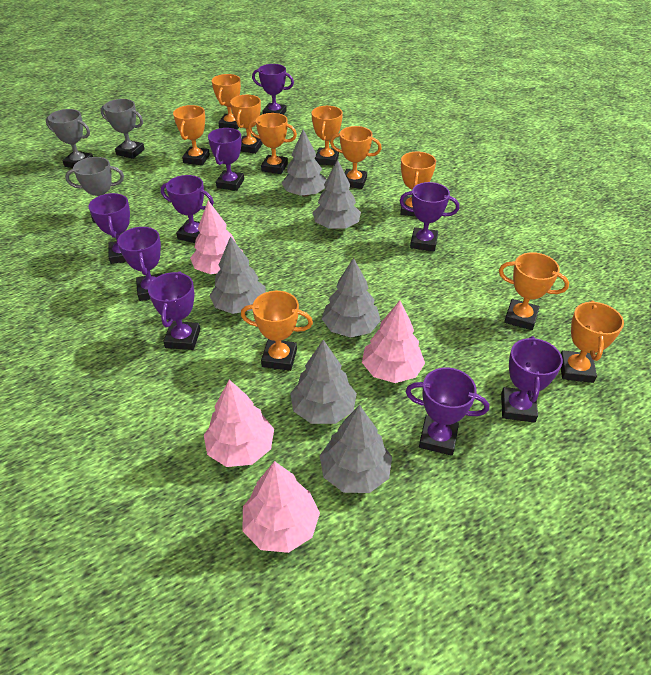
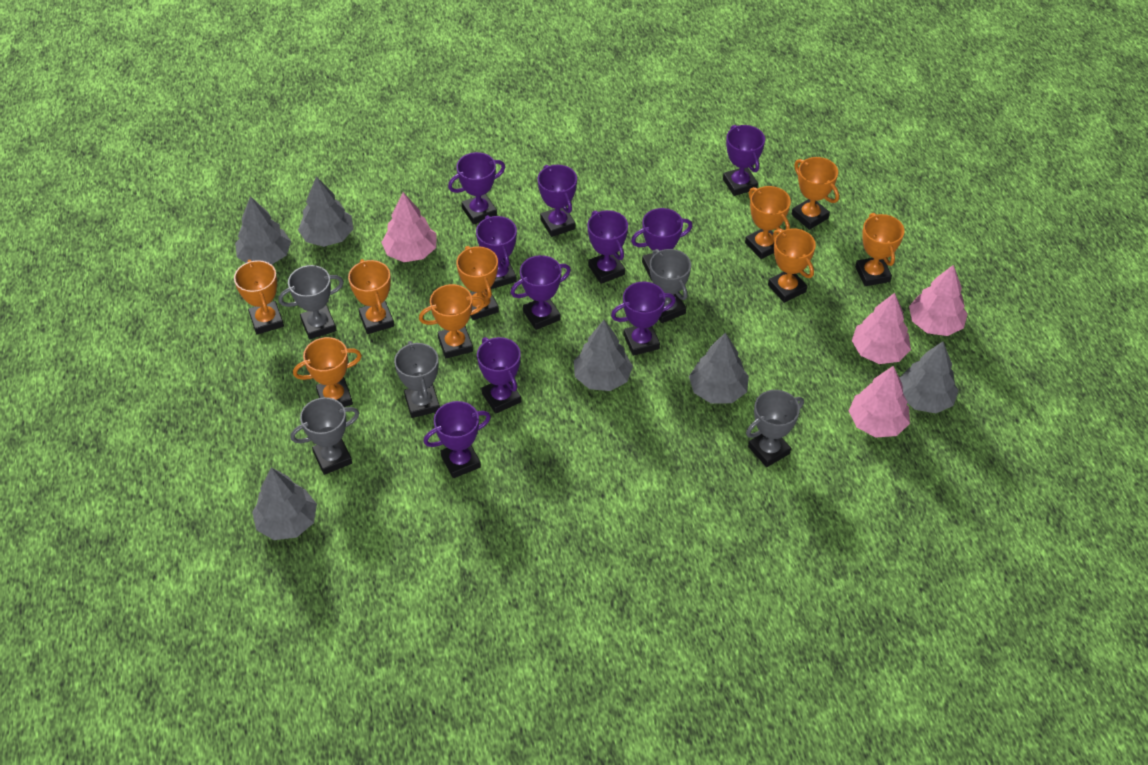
grey trophy: 3 -> 5
orange trophy: 10 -> 9
purple trophy: 9 -> 10

